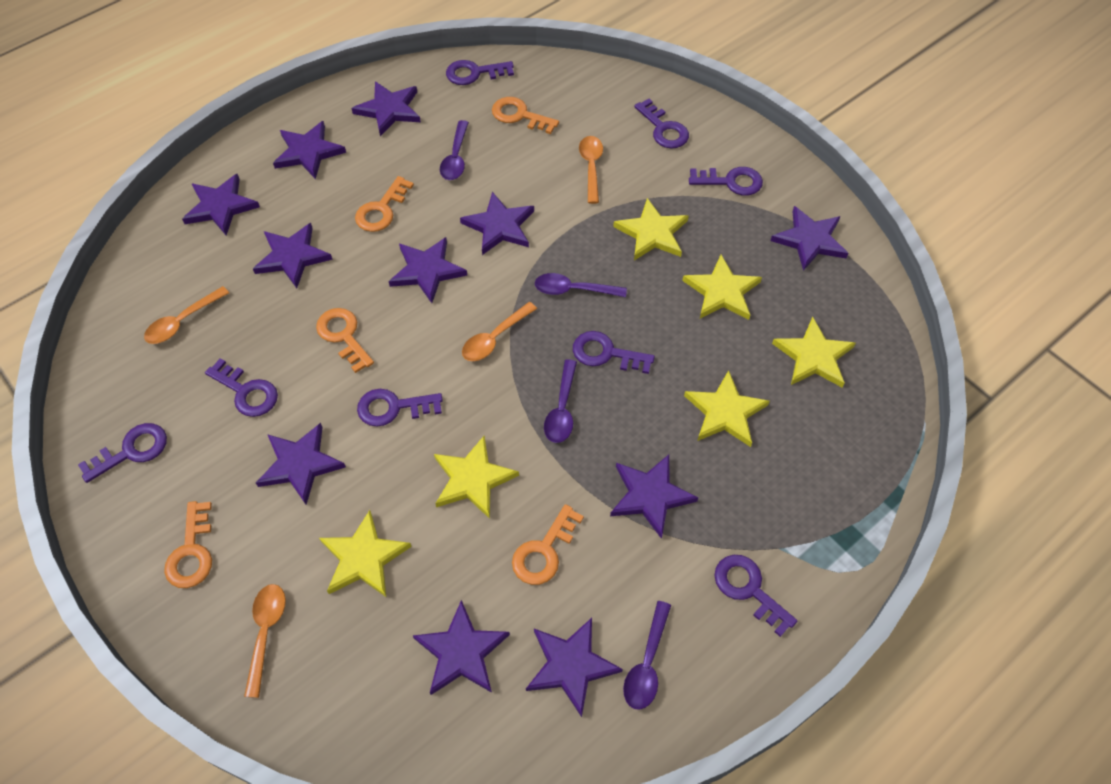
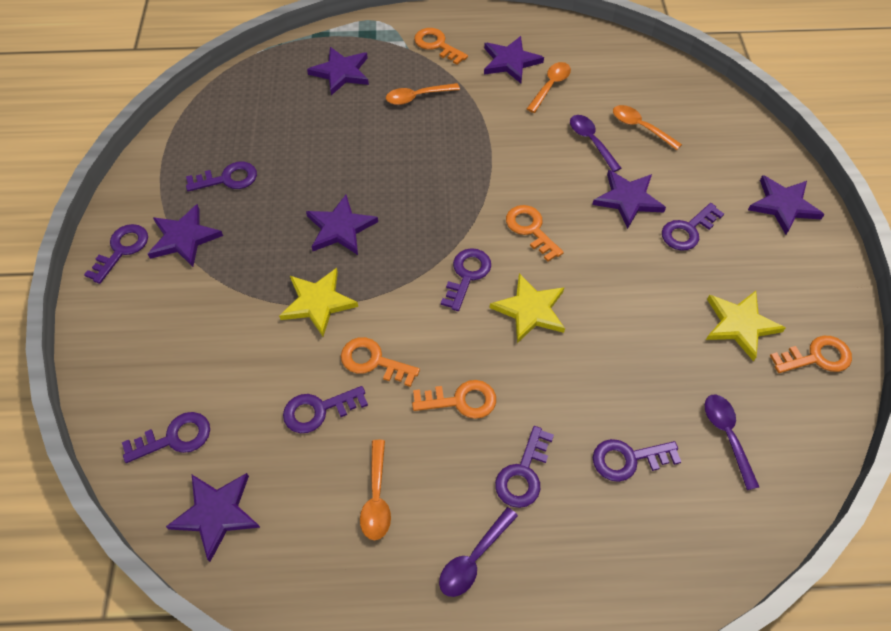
purple spoon: 4 -> 3
purple star: 11 -> 7
yellow star: 6 -> 3

